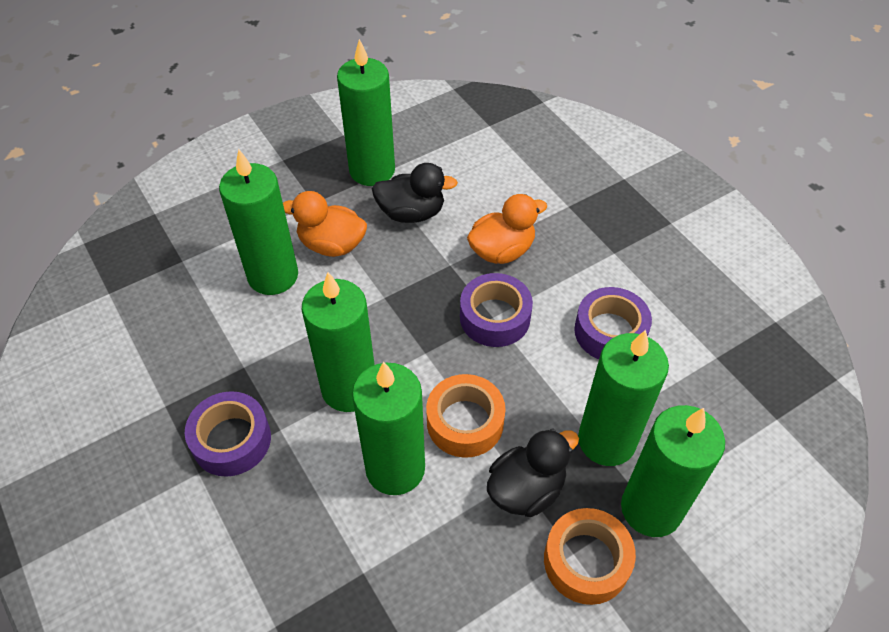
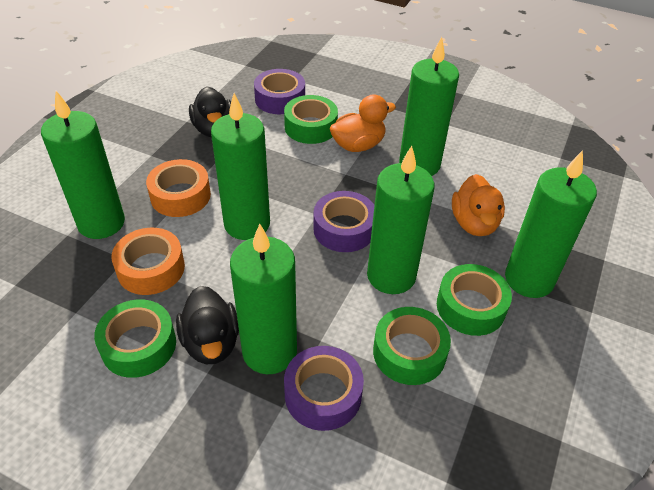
green tape: 0 -> 4

